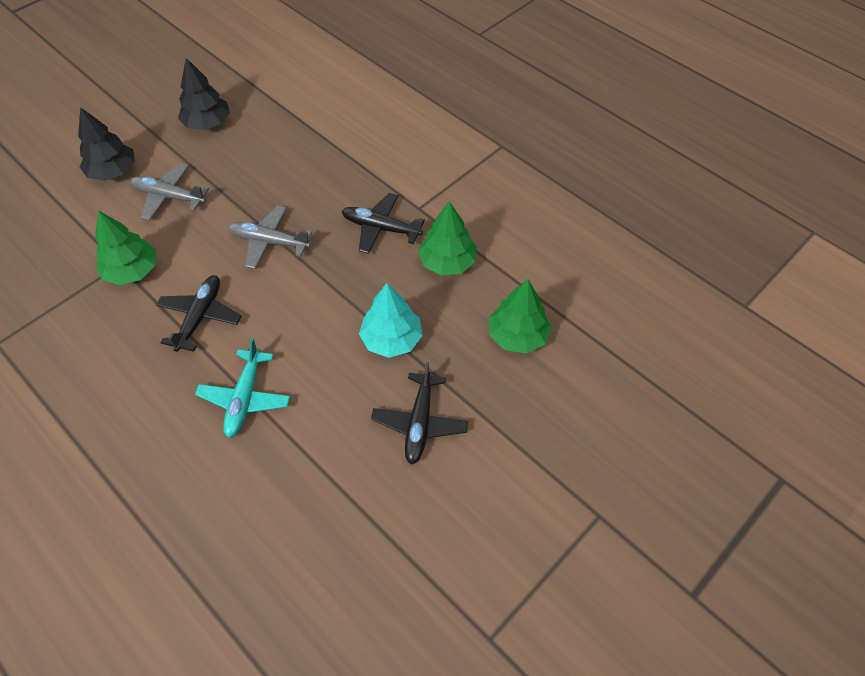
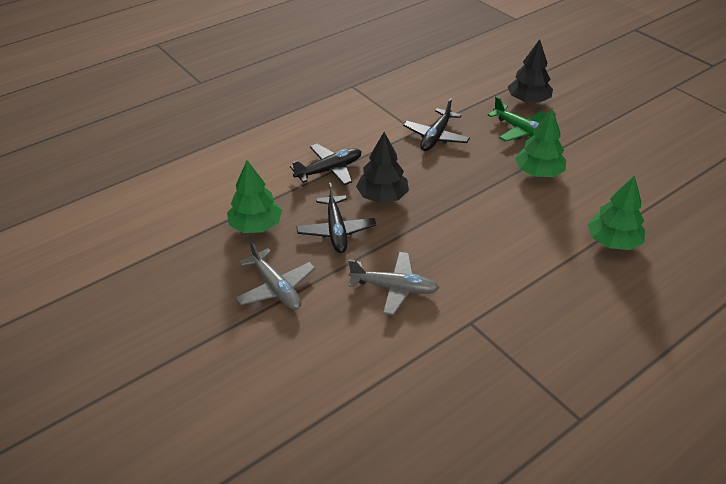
green plane: 0 -> 1
turquoise plane: 1 -> 0
turquoise tree: 1 -> 0

